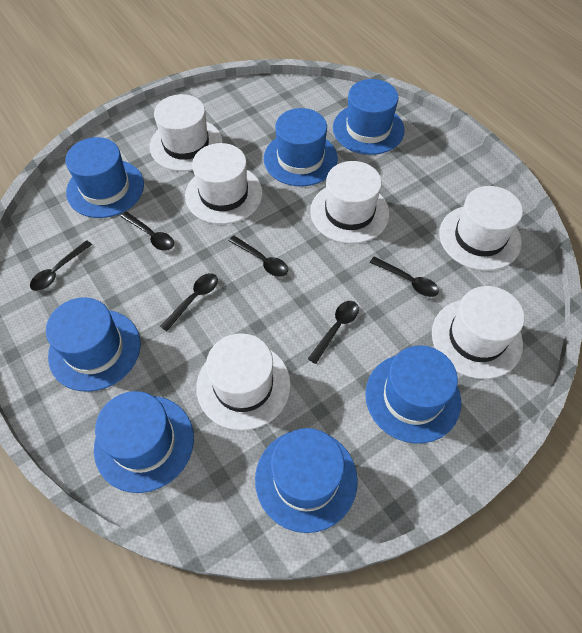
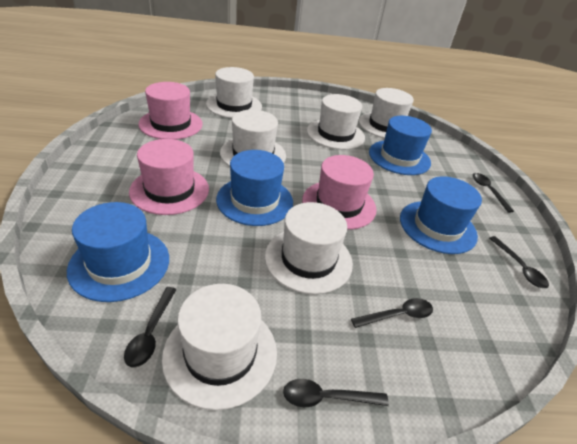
black spoon: 6 -> 5
blue hat: 7 -> 4
pink hat: 0 -> 3

